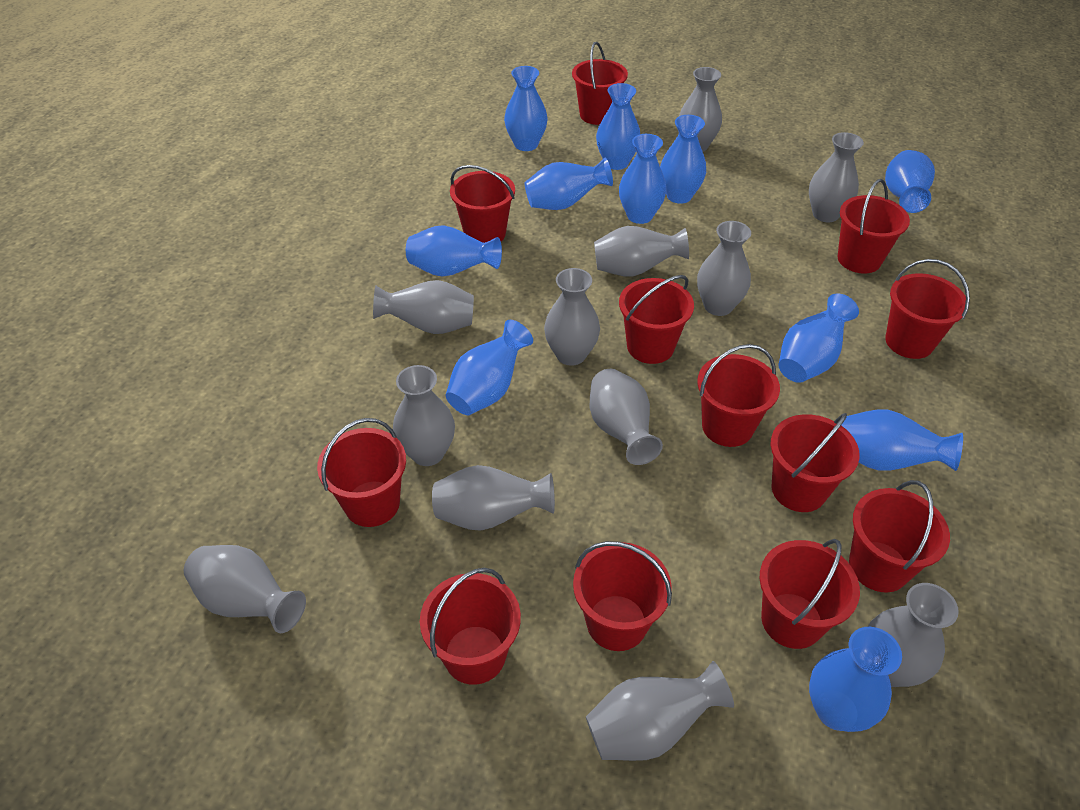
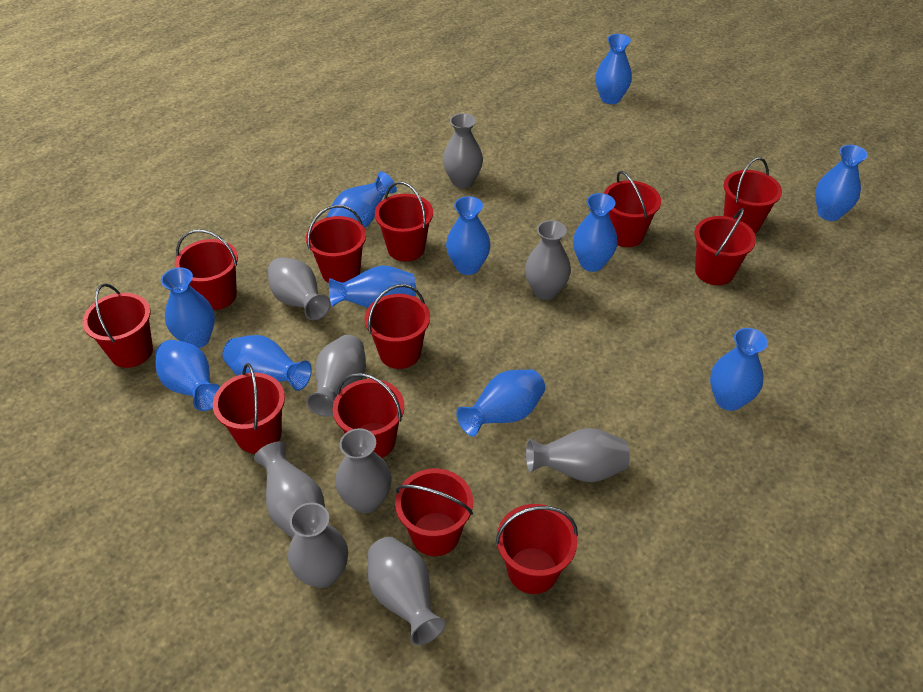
grey vase: 12 -> 9

